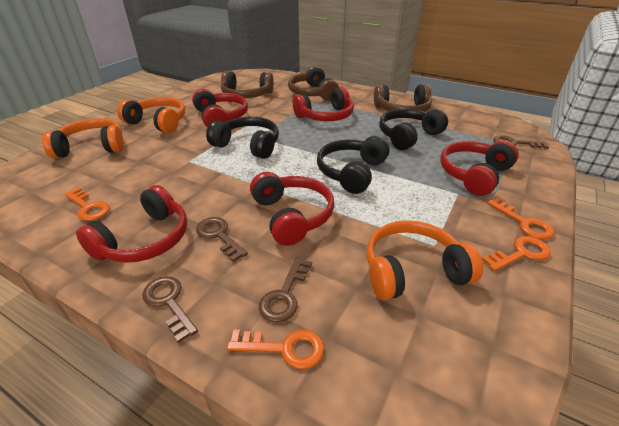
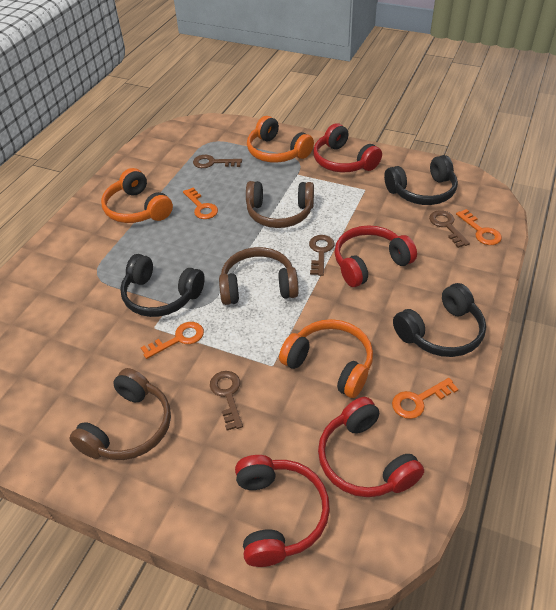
red headphones: 5 -> 4

